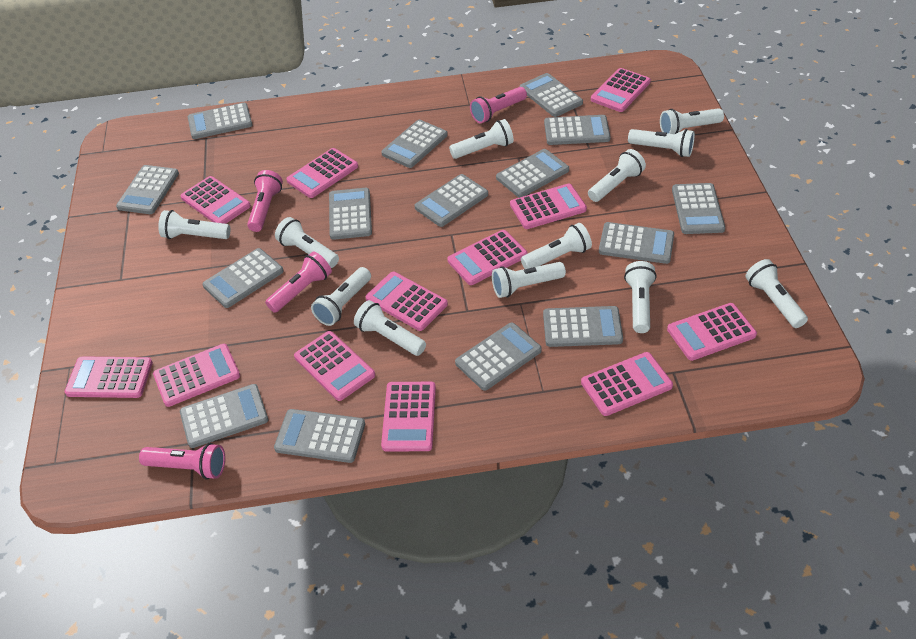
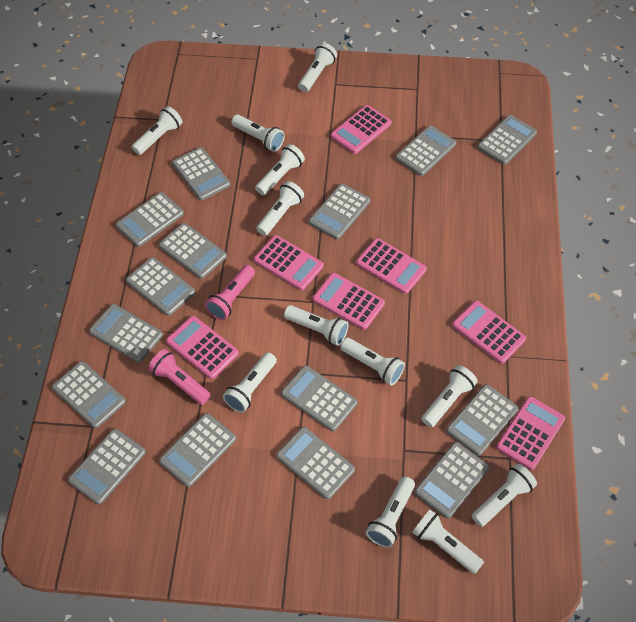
pink calculator: 12 -> 7
pink flashlight: 4 -> 2

